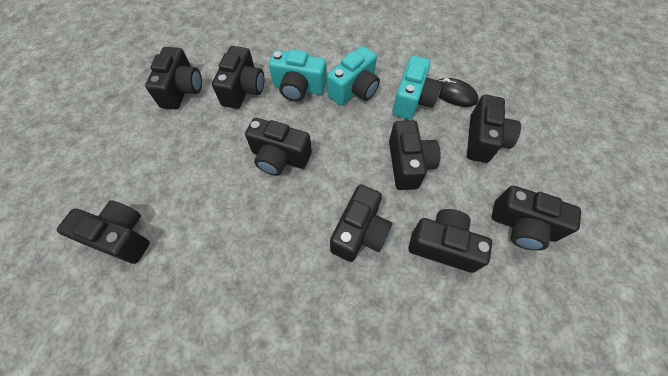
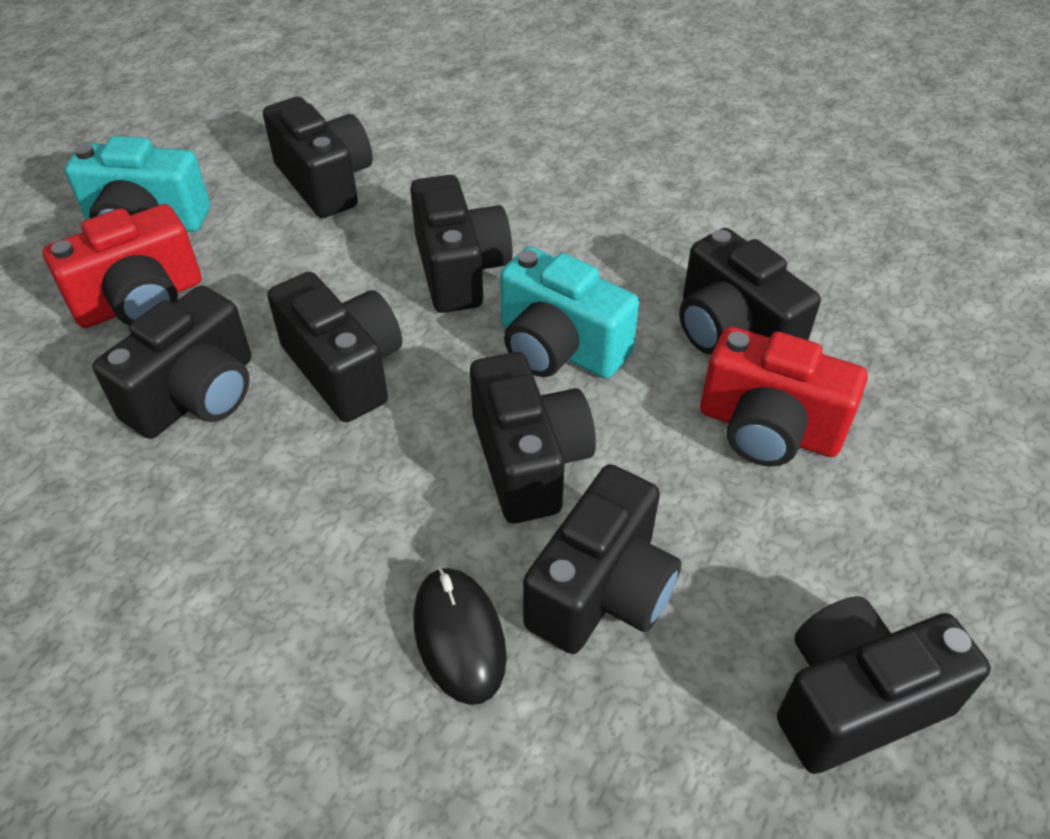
black camera: 9 -> 8
red camera: 0 -> 2
turquoise camera: 3 -> 2

